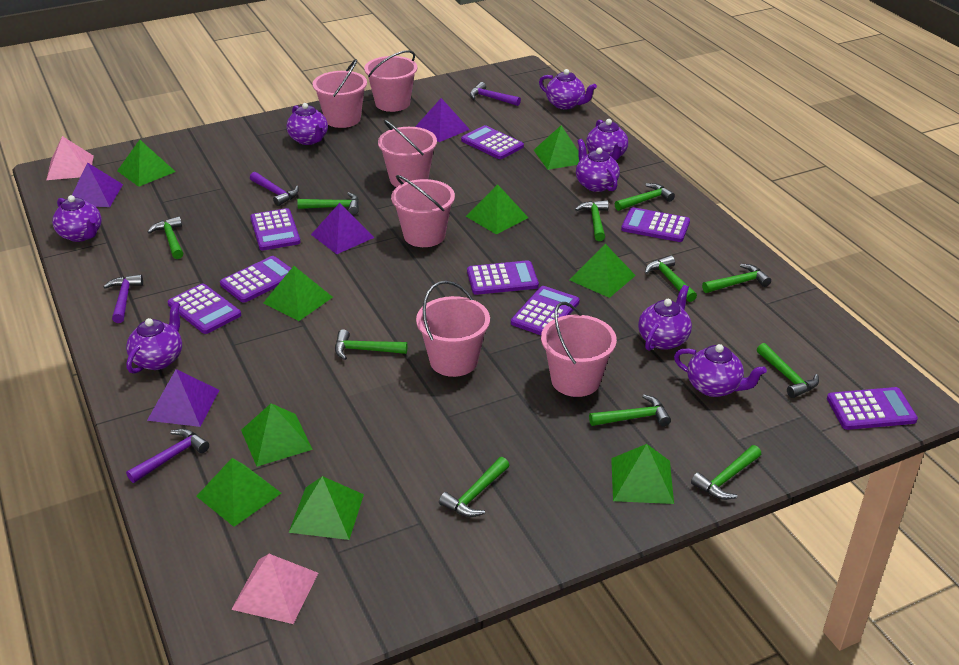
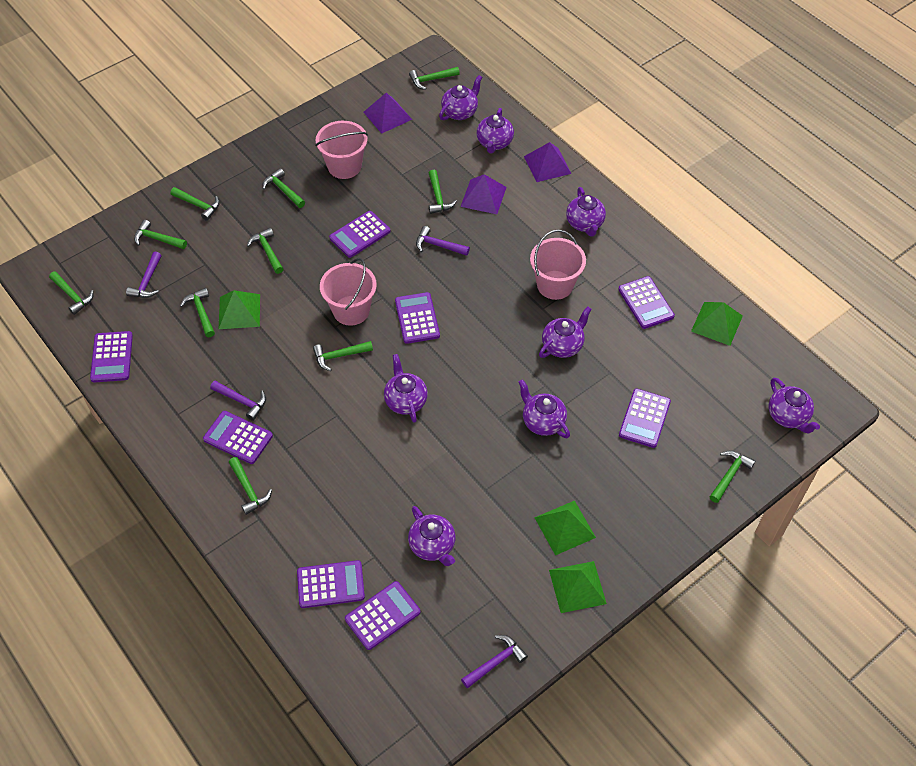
green pyramid: 9 -> 4
pink bucket: 6 -> 3
pink pyramid: 2 -> 0
purple pyramid: 4 -> 3

